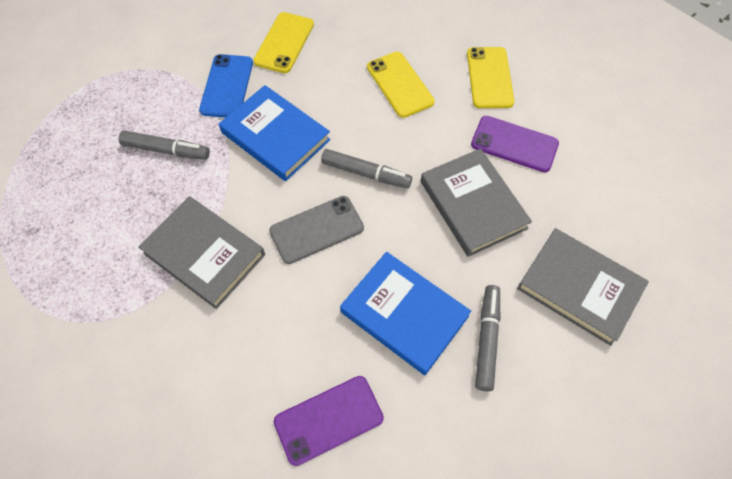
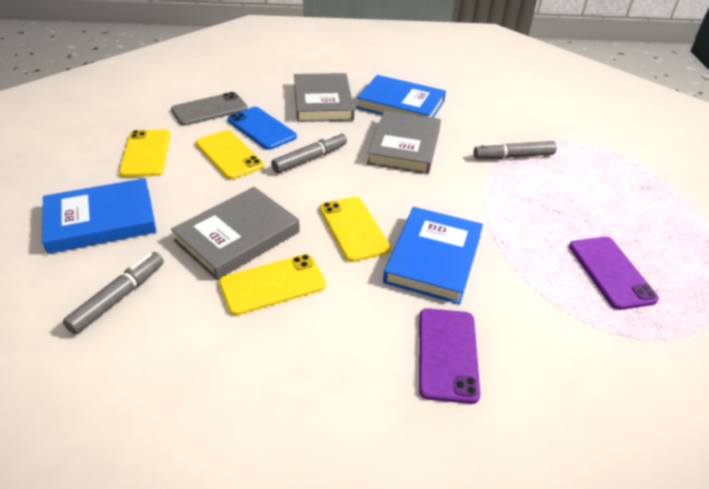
blue book: 2 -> 3
yellow phone: 3 -> 4

